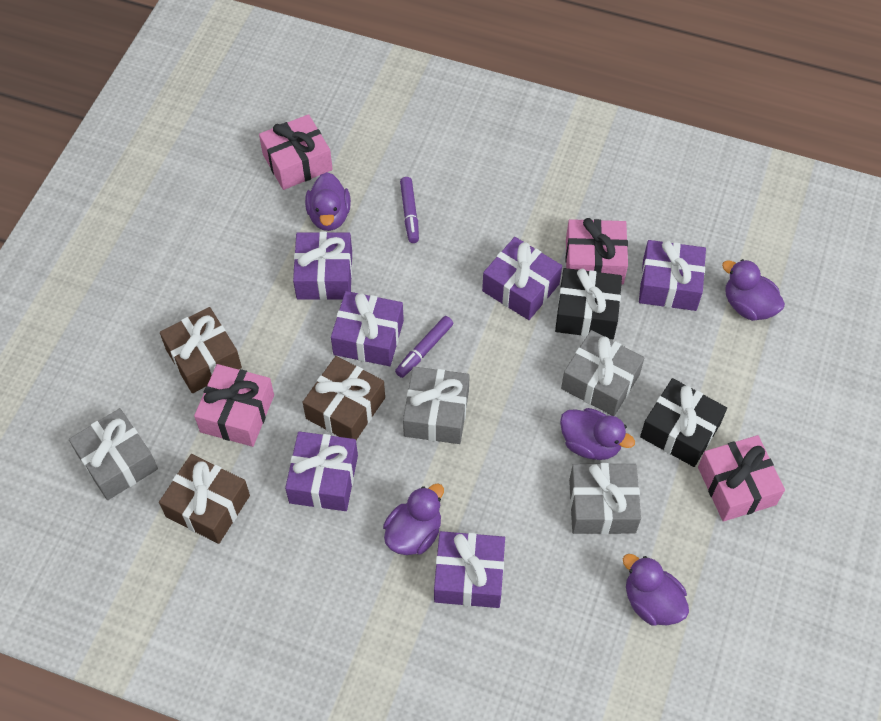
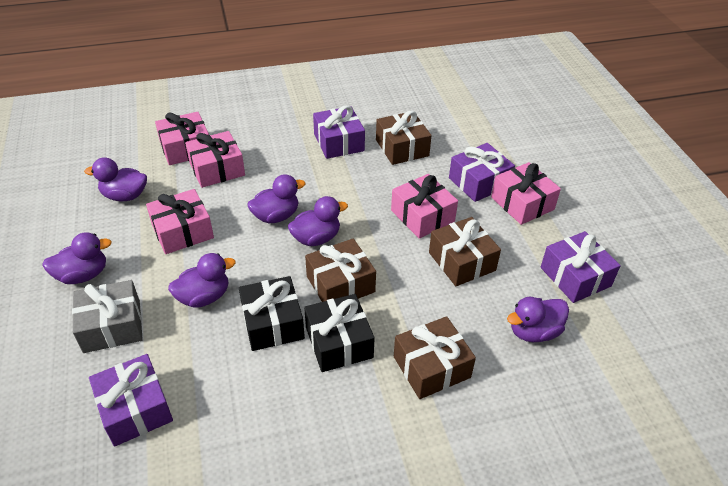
brown gift: 3 -> 4
grey gift: 4 -> 1
pink gift: 4 -> 5
purple duck: 5 -> 6
purple gift: 6 -> 4
purple marker: 2 -> 0

